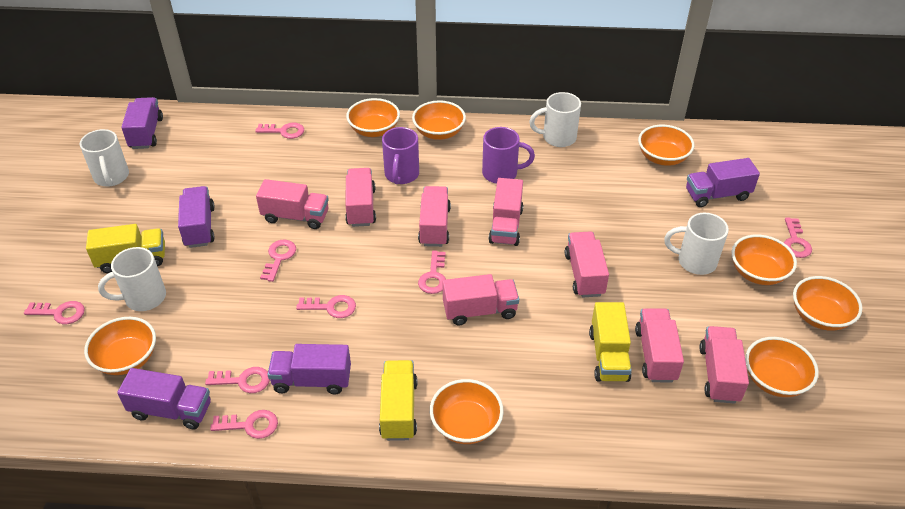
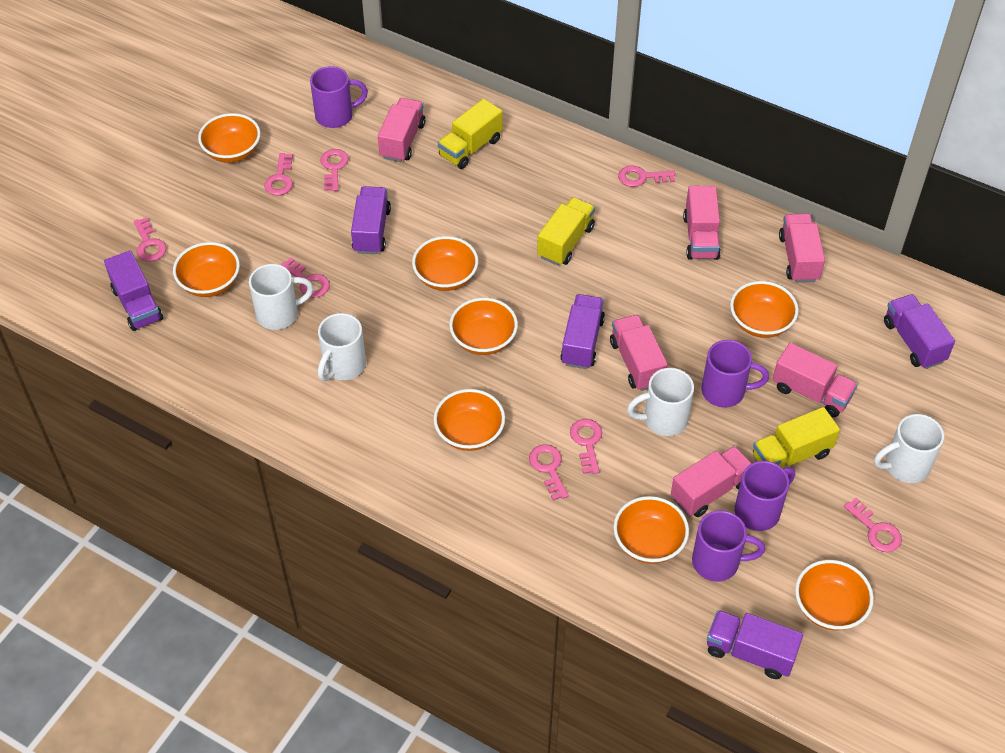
pink truck: 8 -> 6
purple mug: 2 -> 4

